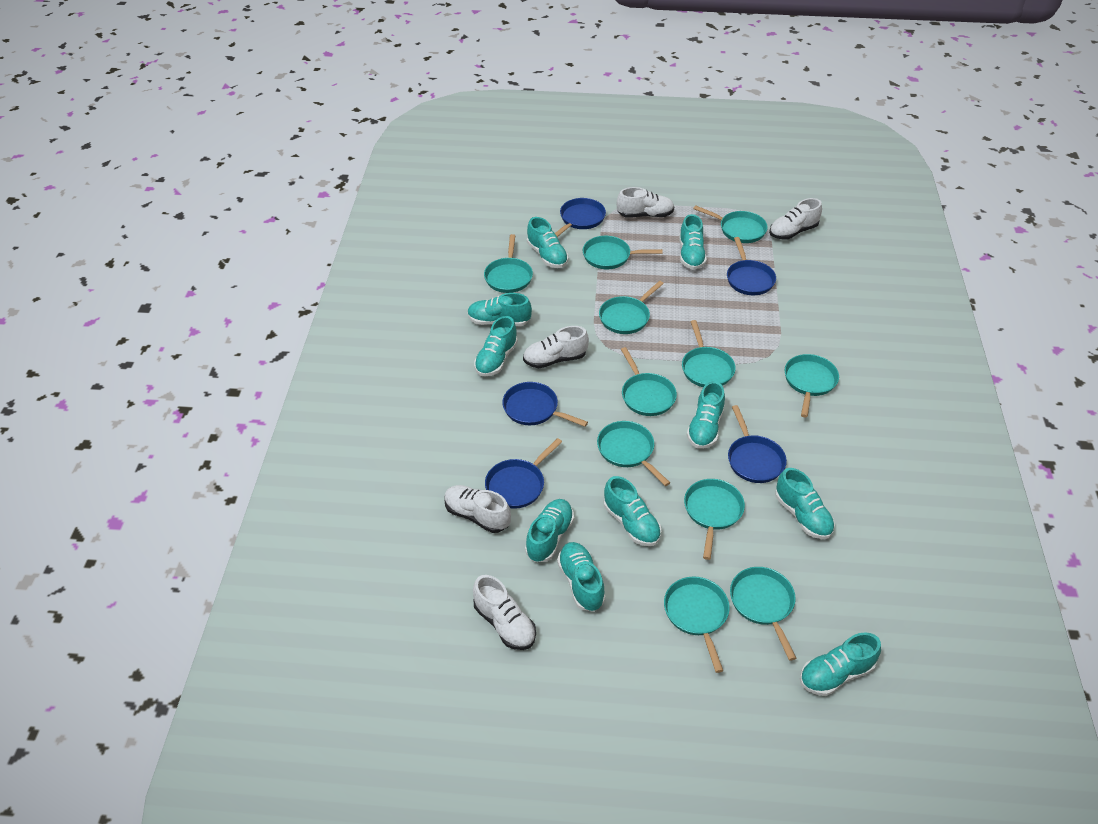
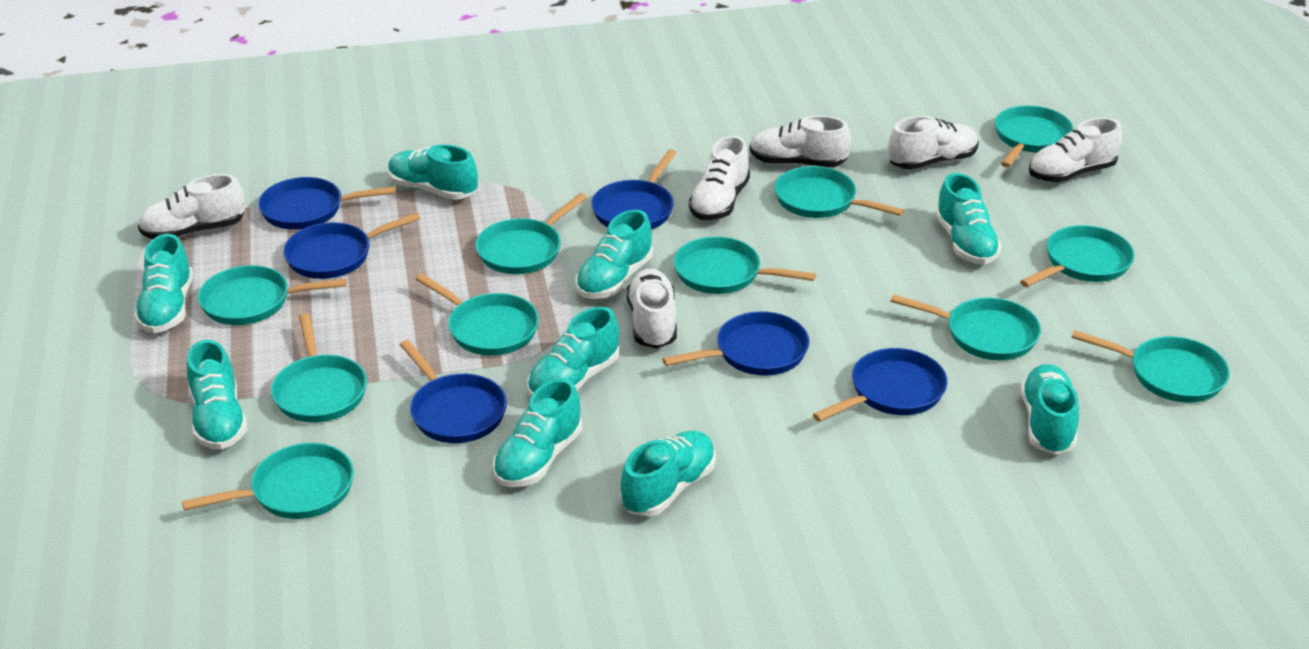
blue pan: 5 -> 6
turquoise shoe: 10 -> 9
white shoe: 5 -> 6

